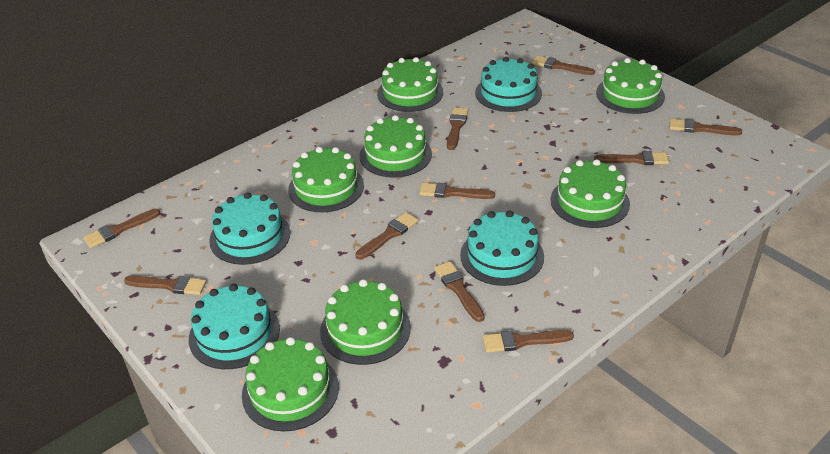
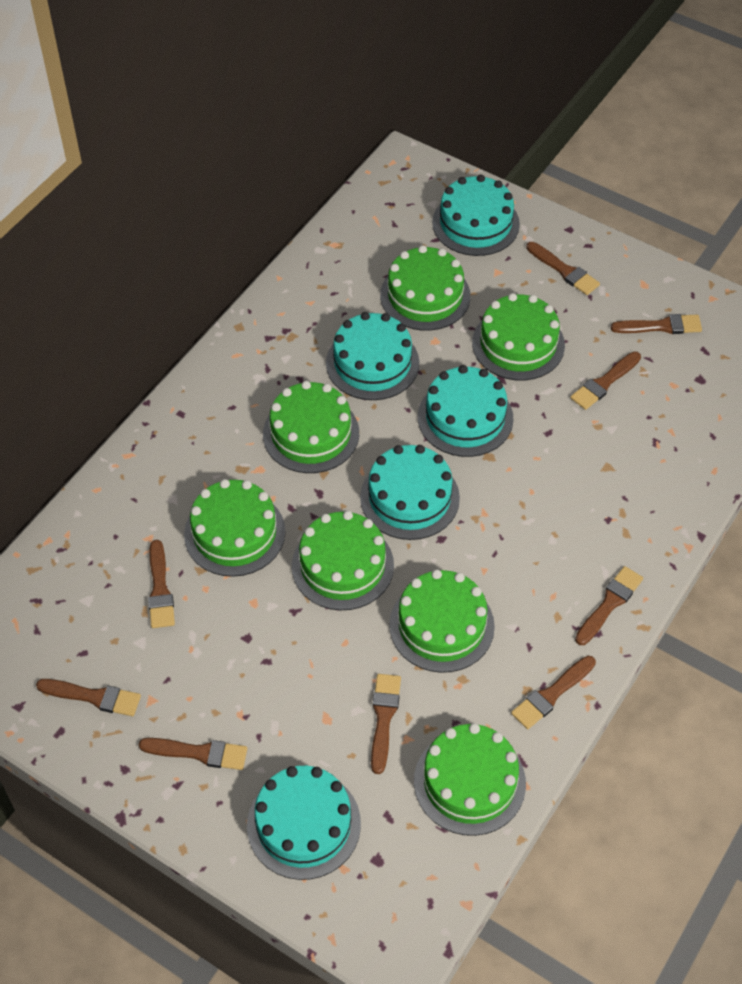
brown brush: 10 -> 9
turquoise cake: 4 -> 5

